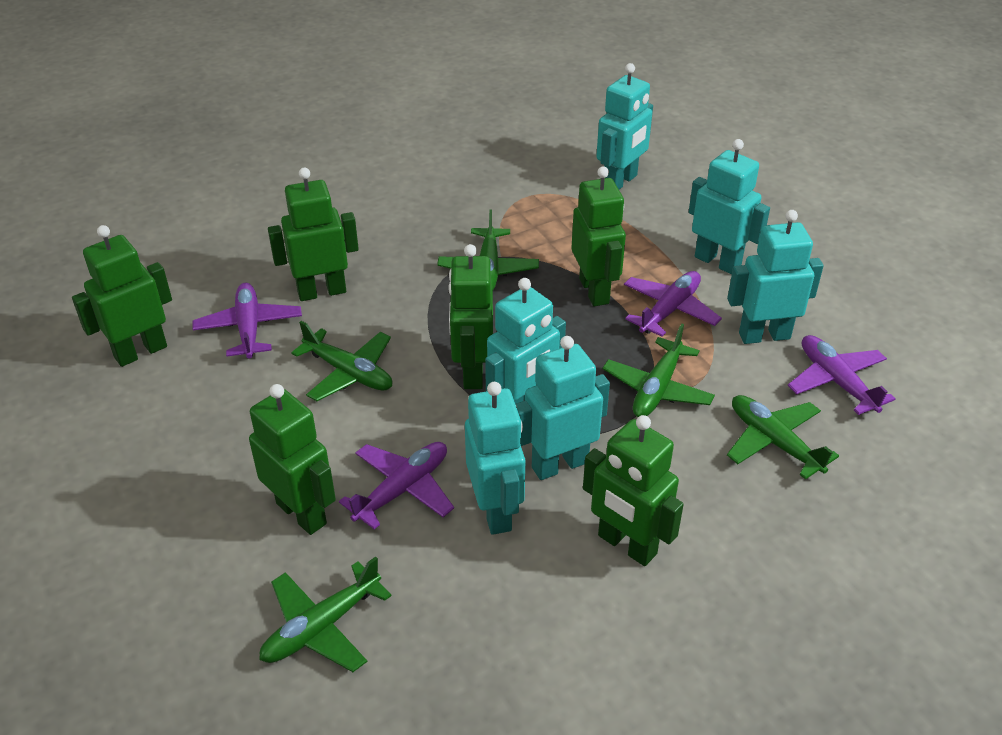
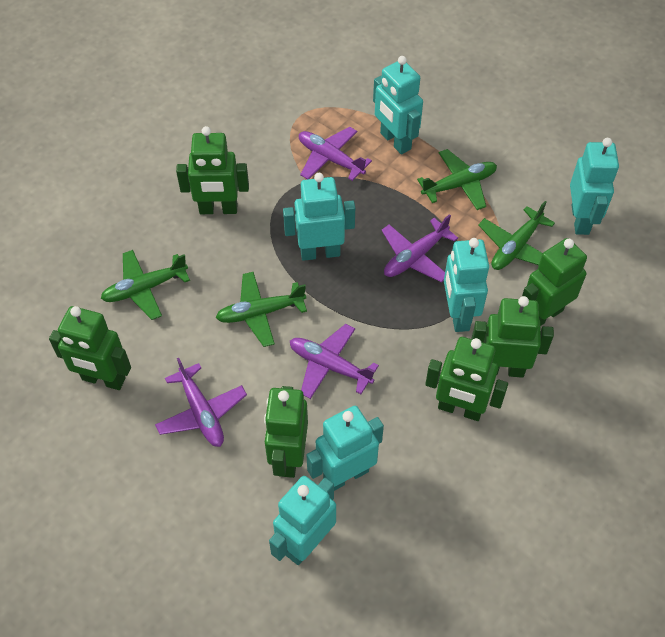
green plane: 5 -> 4

